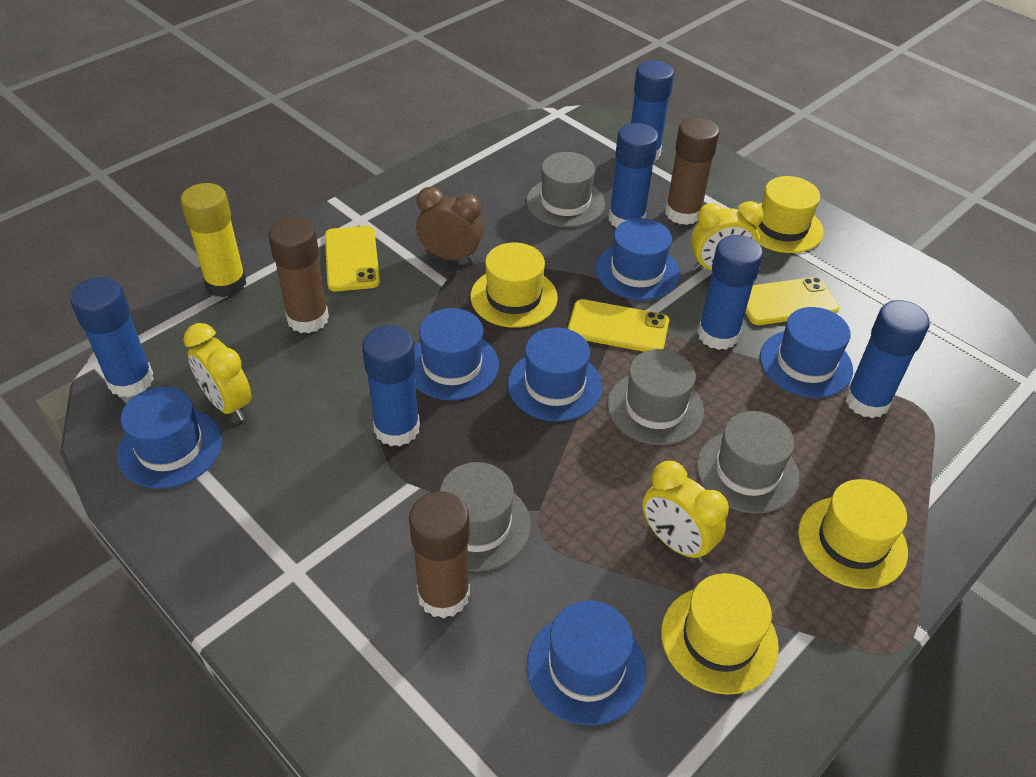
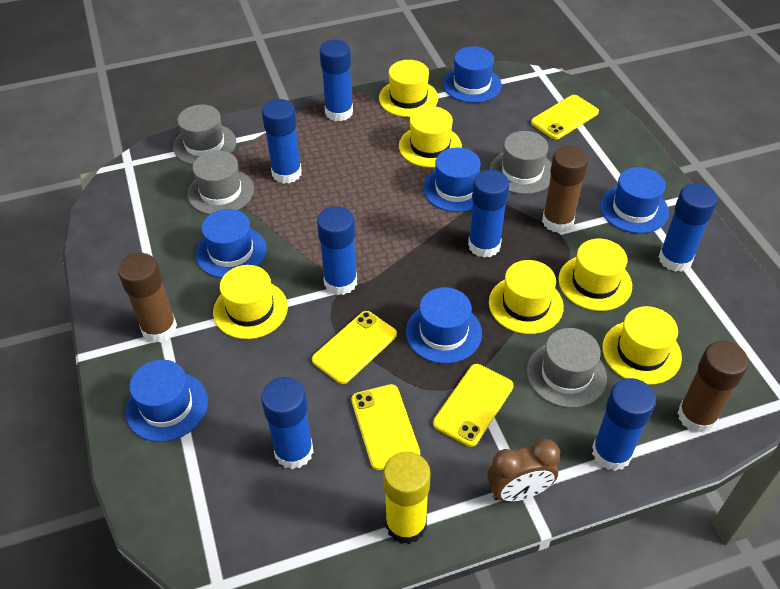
blue glue stick: 6 -> 7
yellow clock: 3 -> 0
yellow hat: 4 -> 6
yellow phone: 3 -> 4

